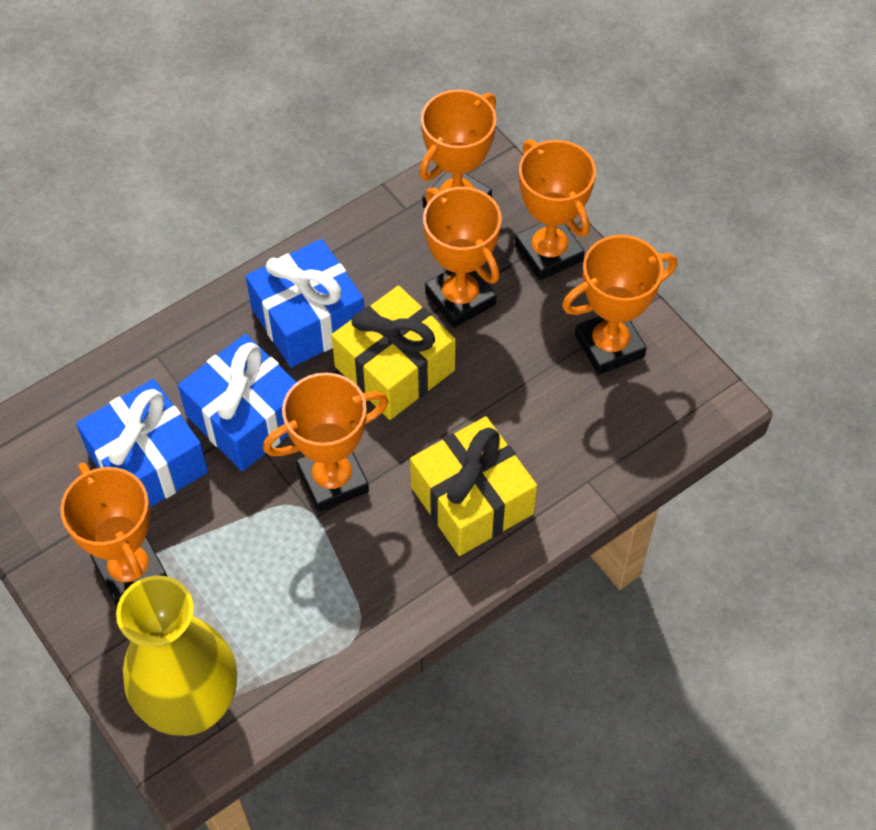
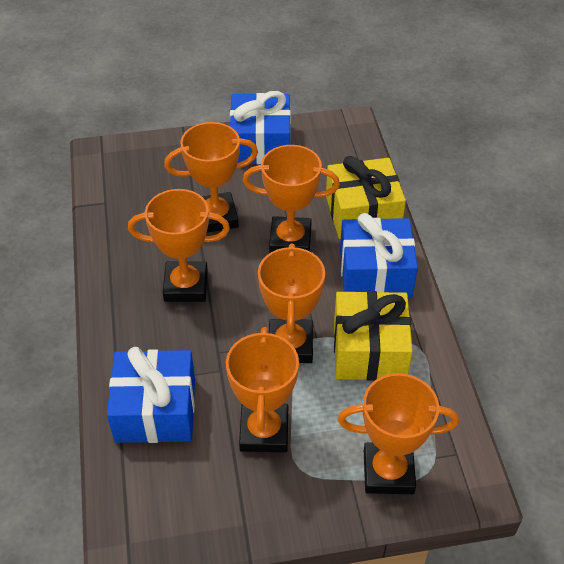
yellow vase: 1 -> 0

